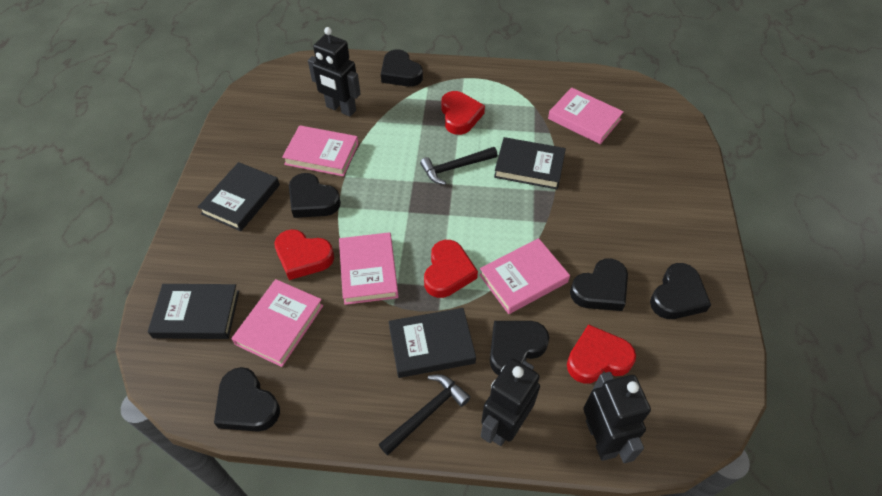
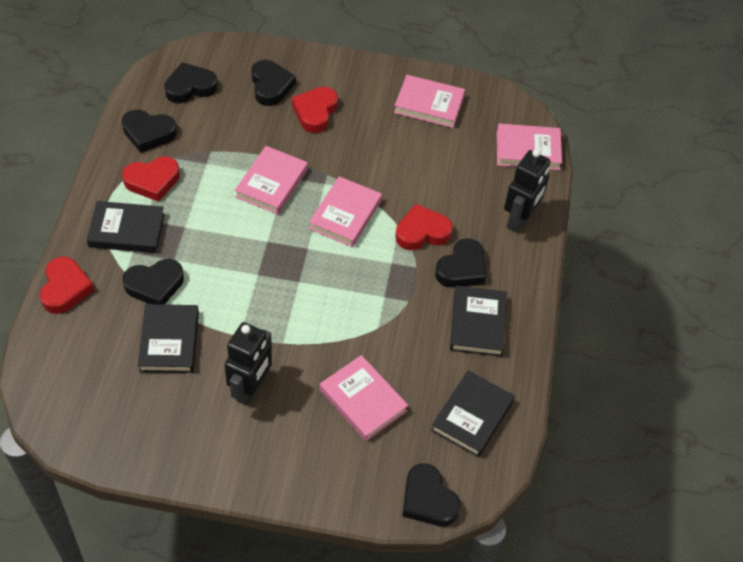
black hammer: 2 -> 0
black robot: 3 -> 2

